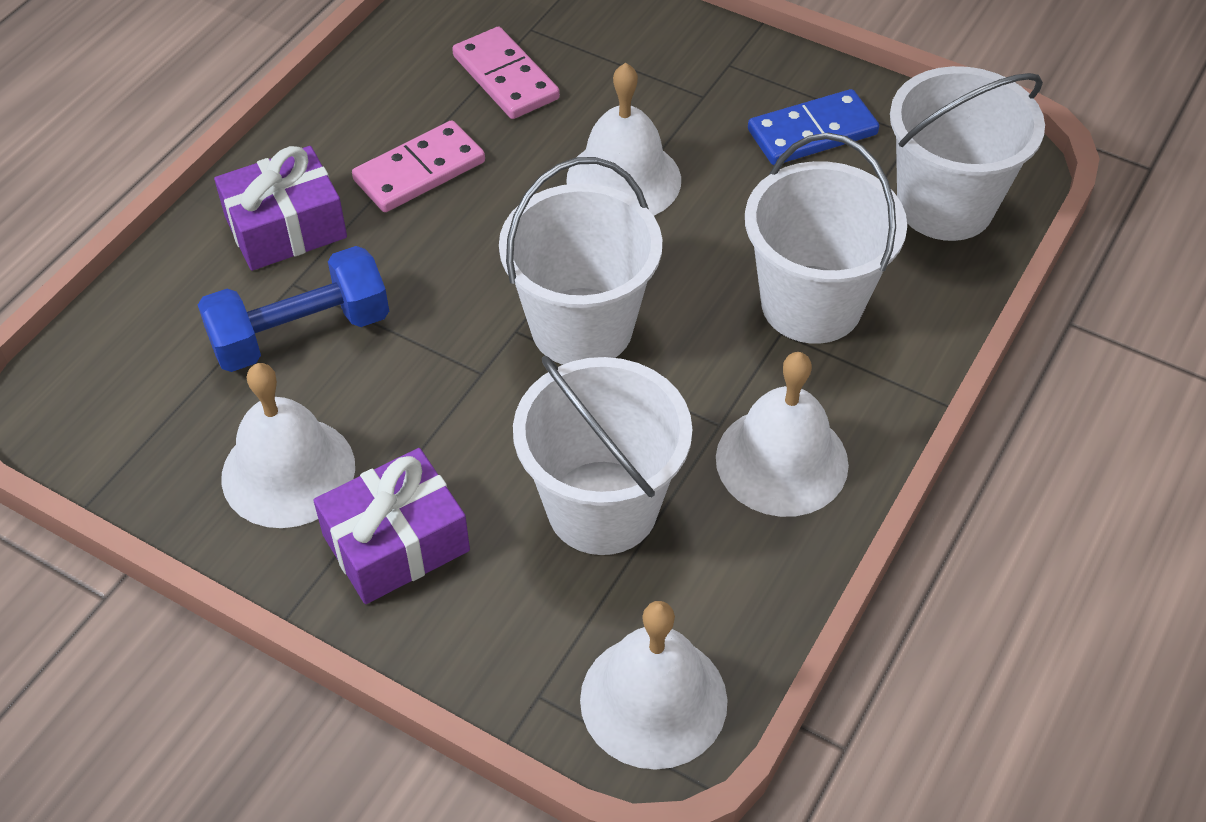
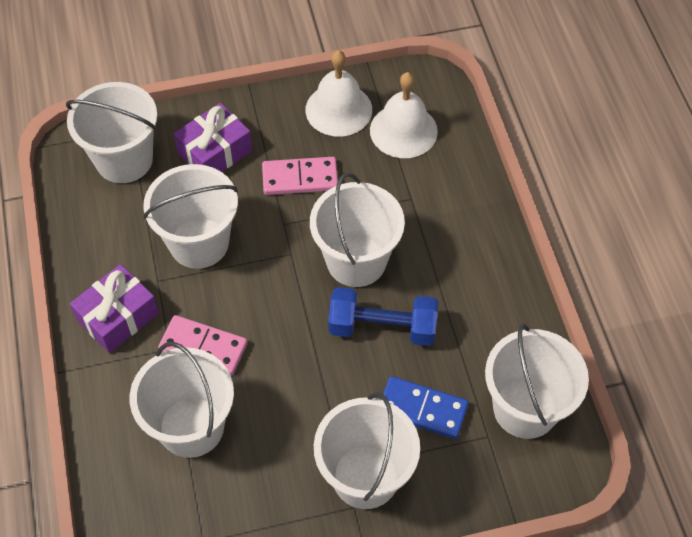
white bell: 4 -> 2
white bucket: 4 -> 6

